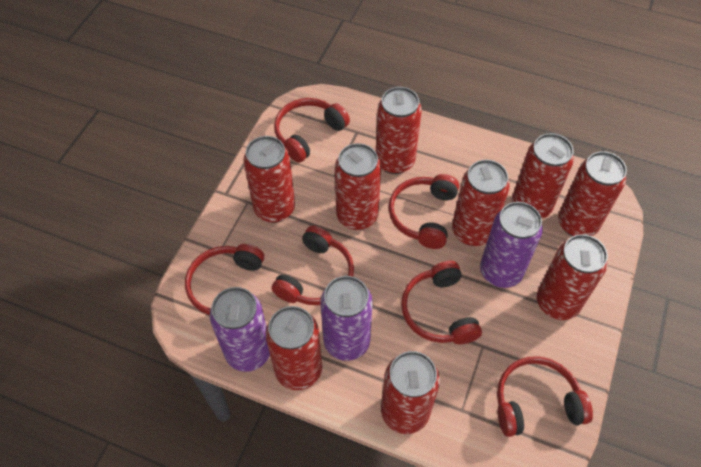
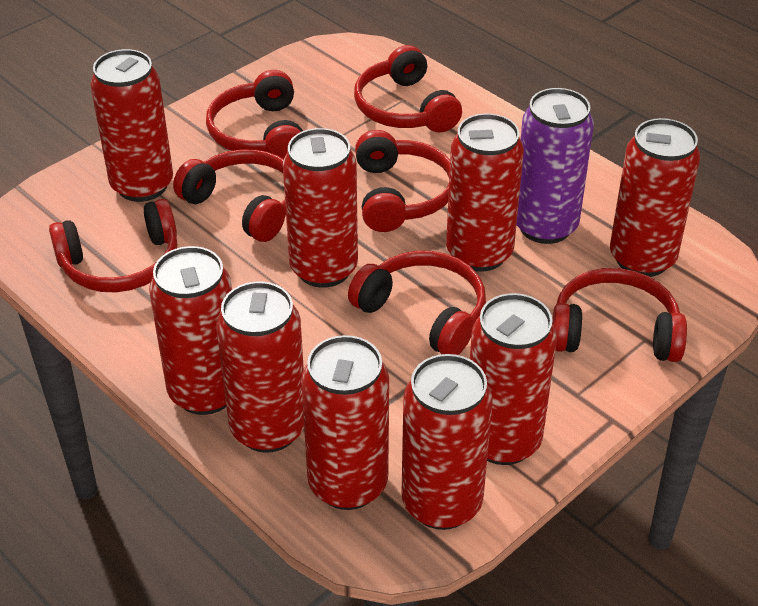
purple can: 3 -> 1
red headphones: 6 -> 7

